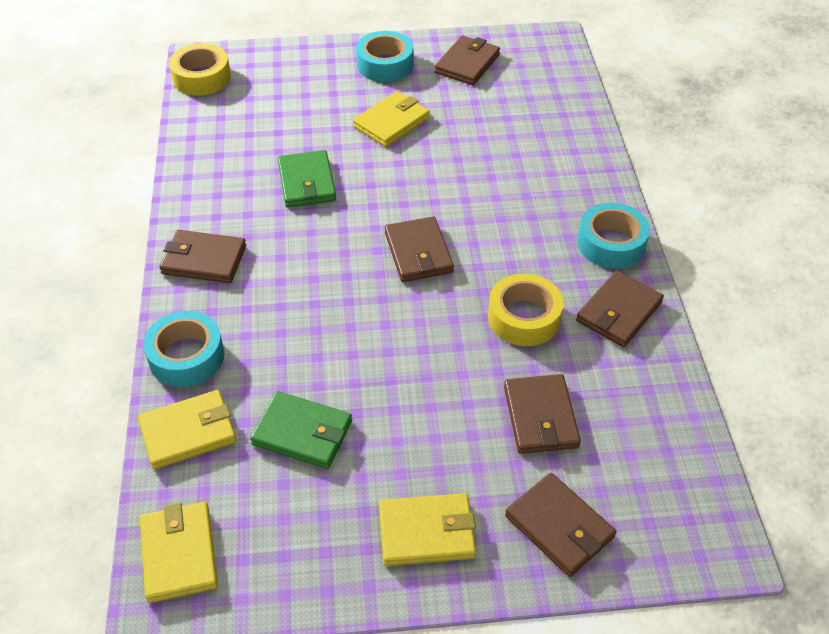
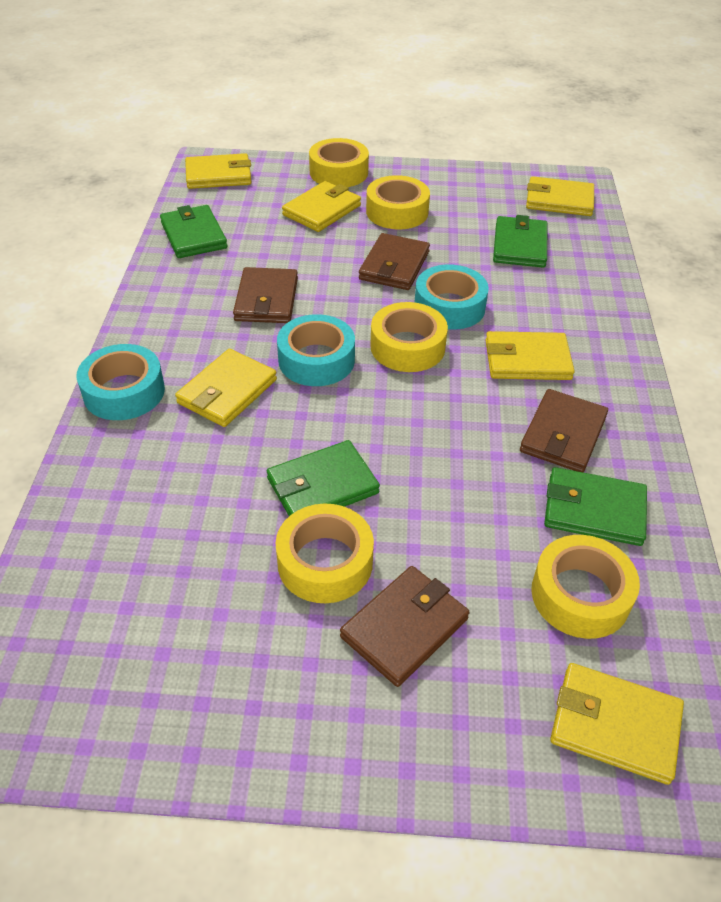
brown wallet: 6 -> 4
green wallet: 2 -> 4
yellow tape: 2 -> 5
yellow wallet: 4 -> 6

